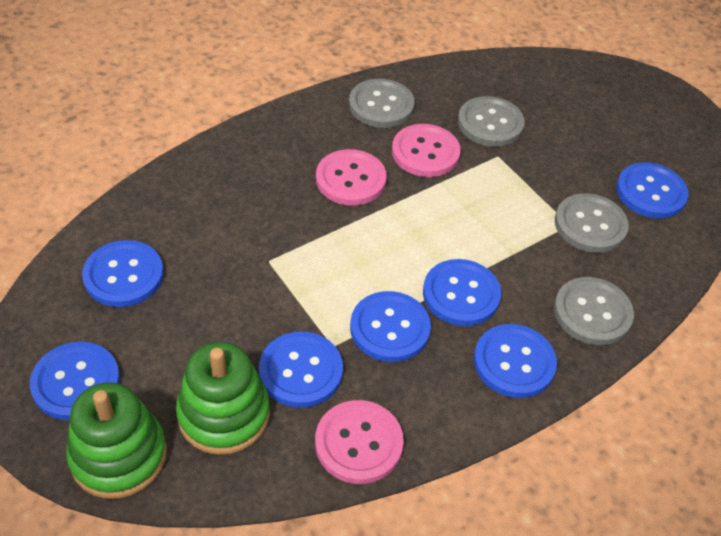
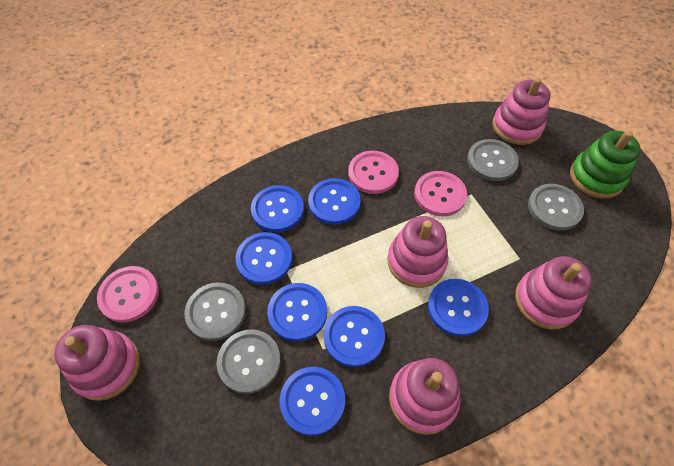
green stacking toy: 2 -> 1
pink stacking toy: 0 -> 5

